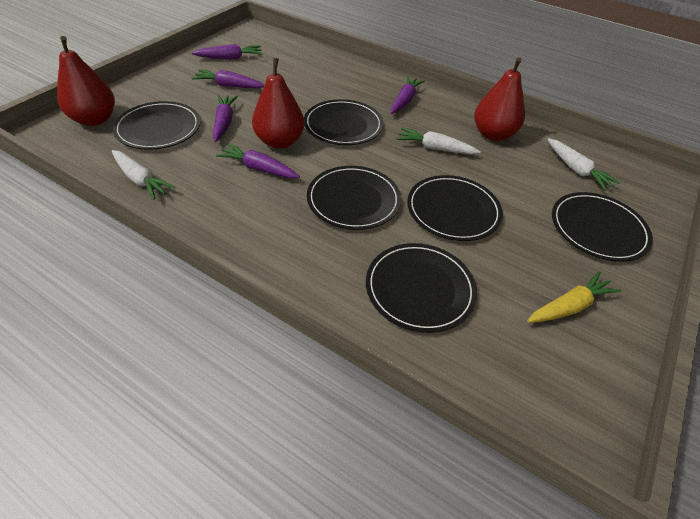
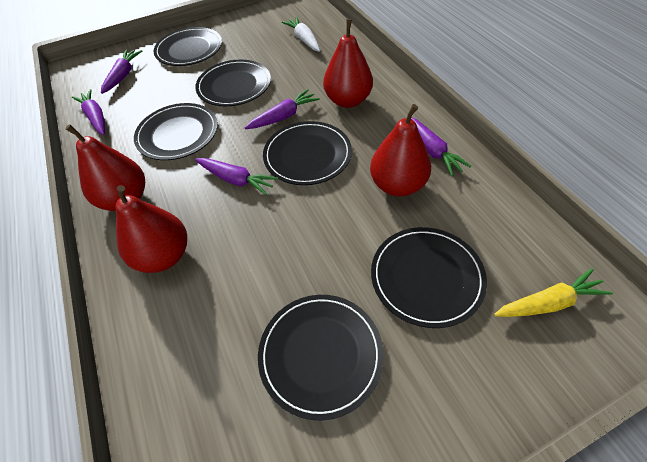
red pear: 3 -> 4
white carrot: 3 -> 1

